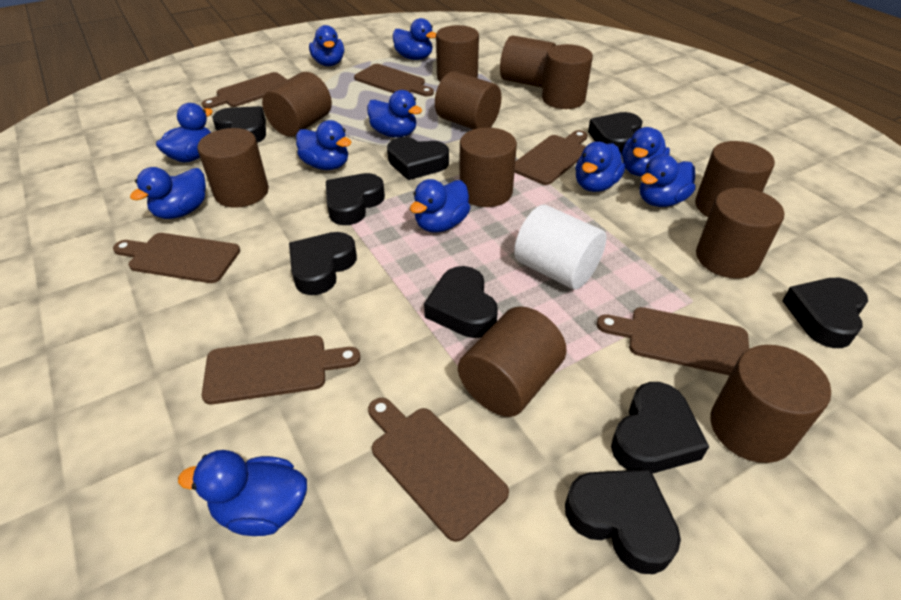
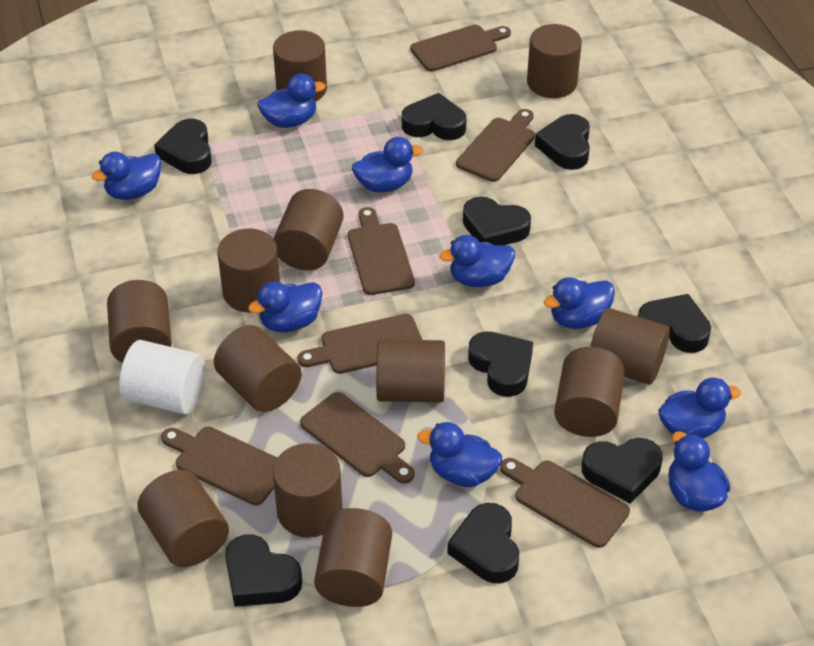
blue duck: 11 -> 9
brown cylinder: 11 -> 12

